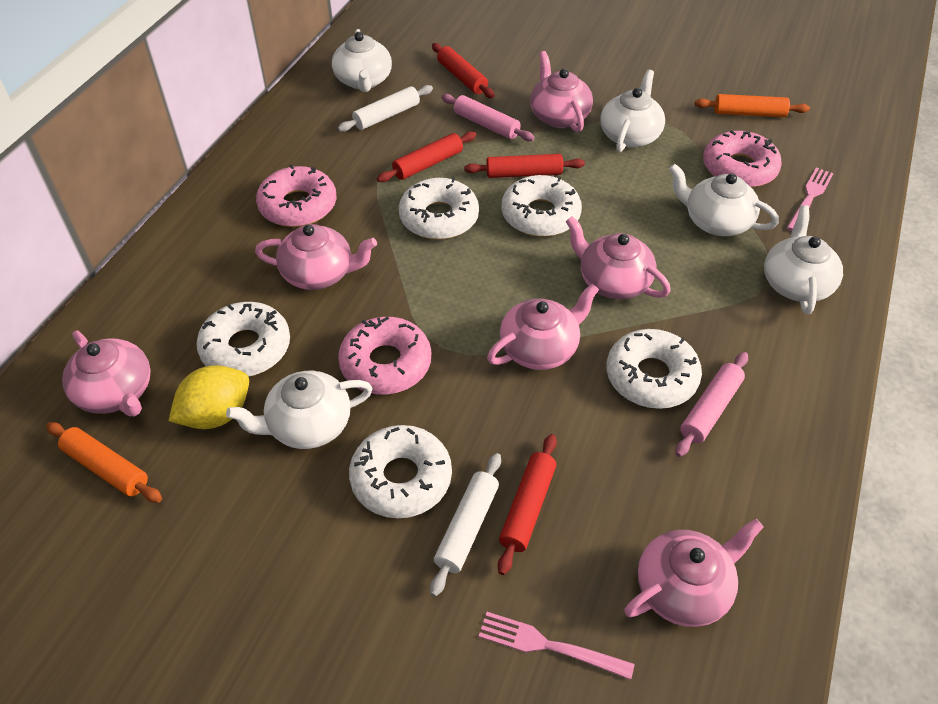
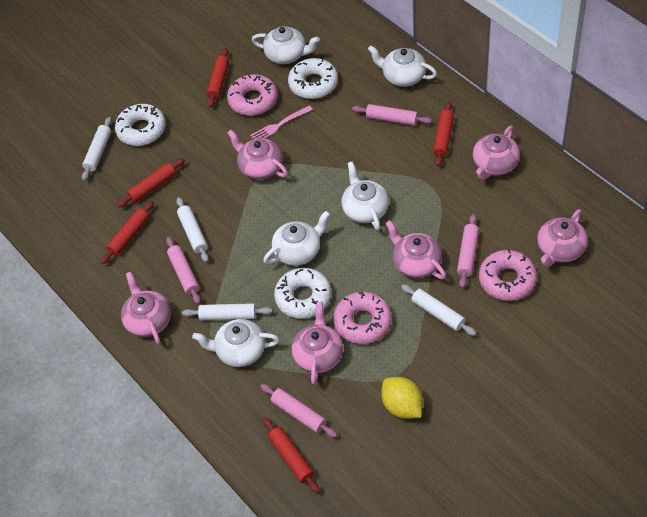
orange rolling pin: 2 -> 0
pink fork: 2 -> 1
pink rolling pin: 2 -> 4
red rolling pin: 4 -> 5
white donut: 5 -> 3
white rolling pin: 2 -> 4

